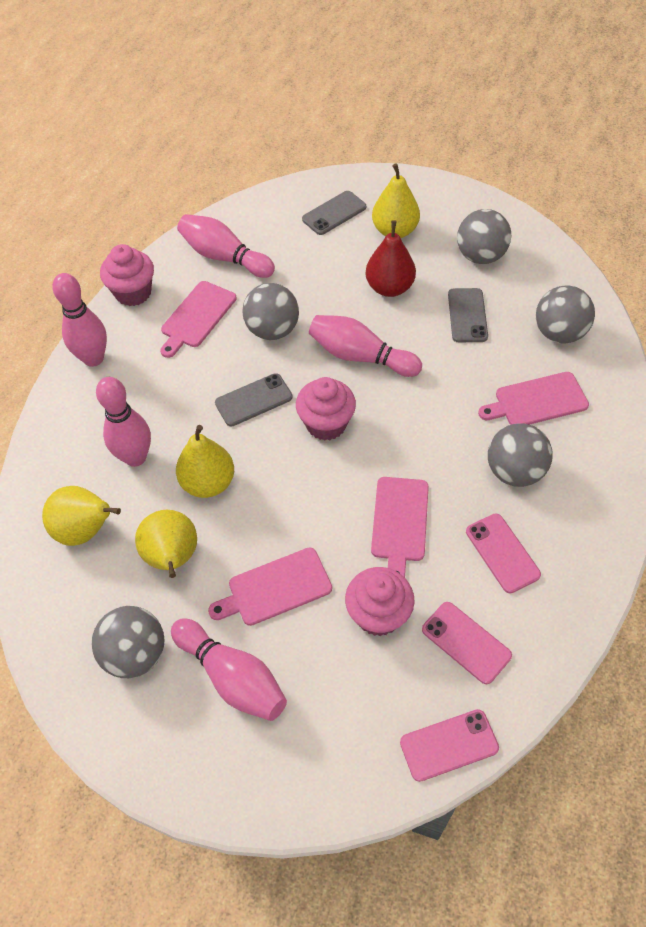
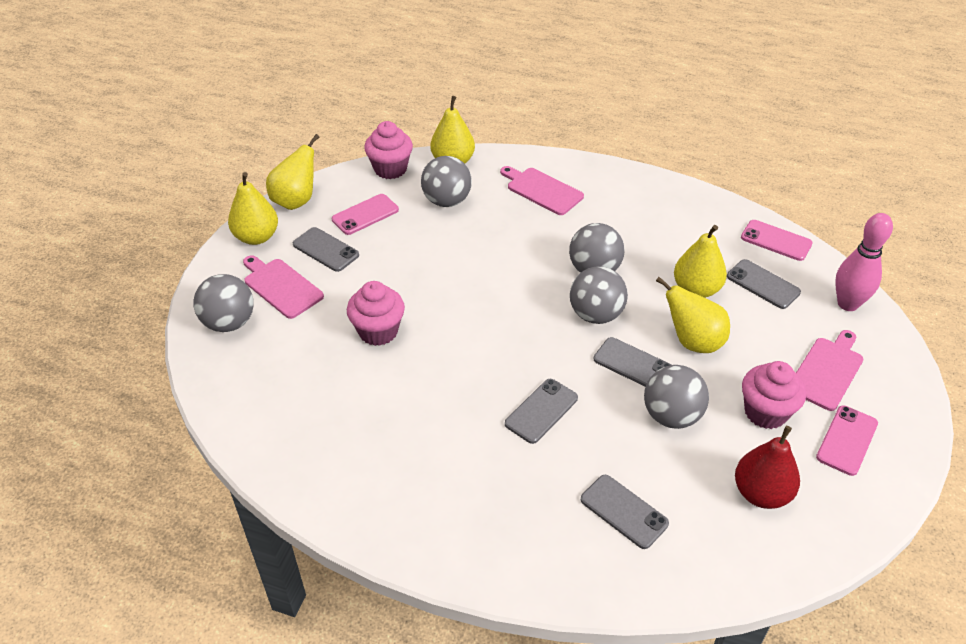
grey phone: 3 -> 5
pink bowling pin: 5 -> 1
pink cutting board: 4 -> 3
yellow pear: 4 -> 5

